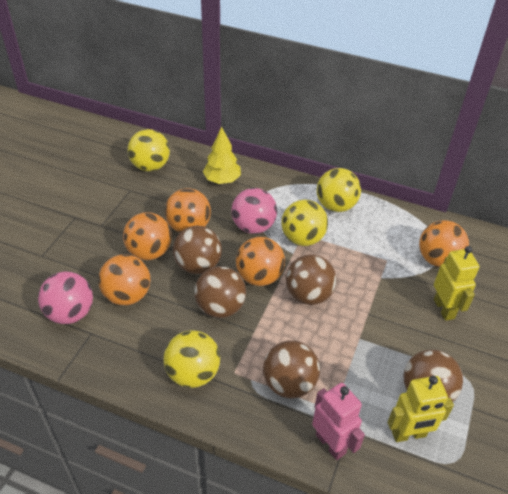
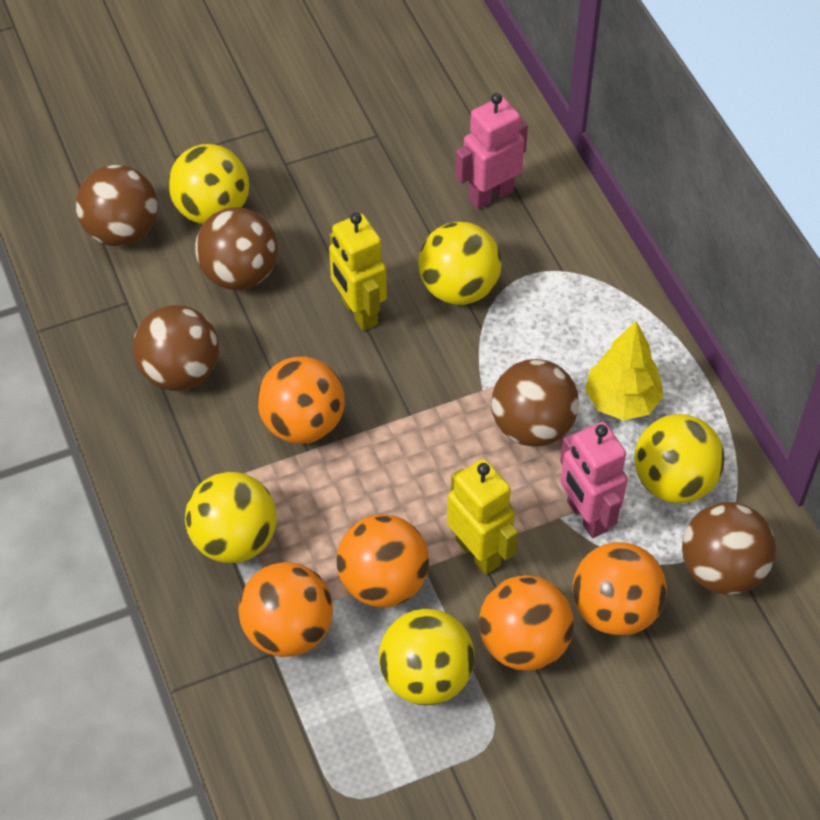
pink ball: 2 -> 0
pink robot: 1 -> 2
yellow ball: 4 -> 5

